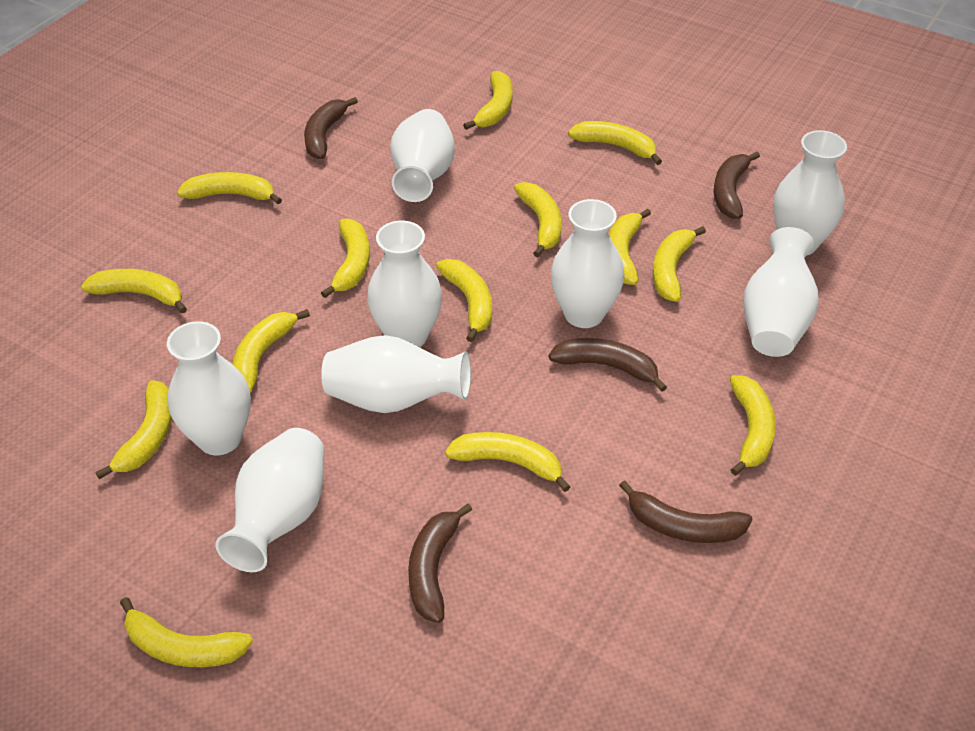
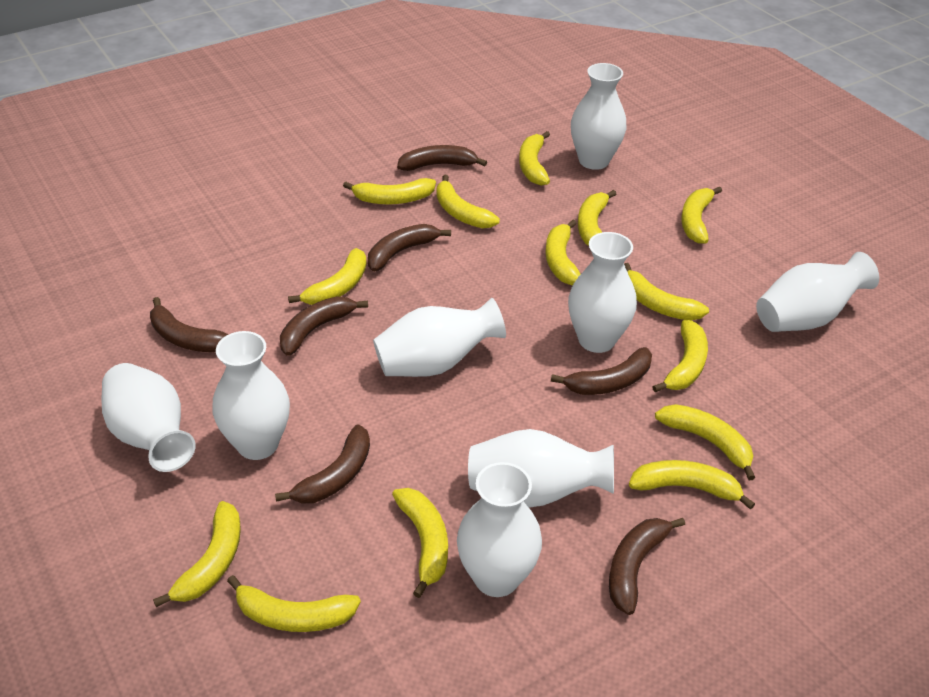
brown banana: 5 -> 7

